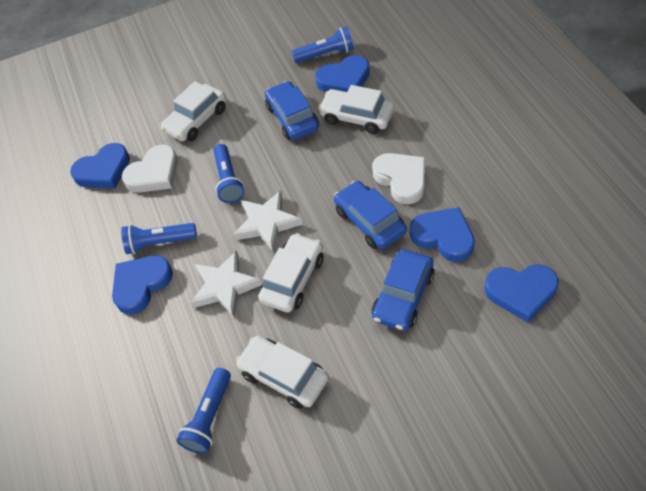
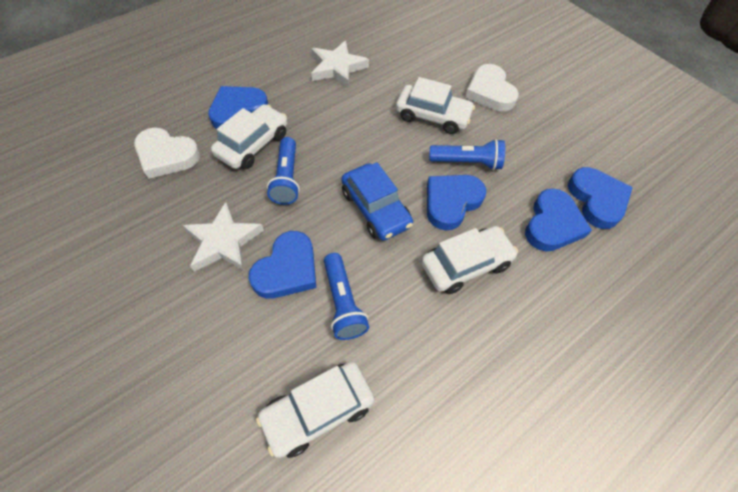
blue car: 3 -> 1
blue flashlight: 4 -> 3

